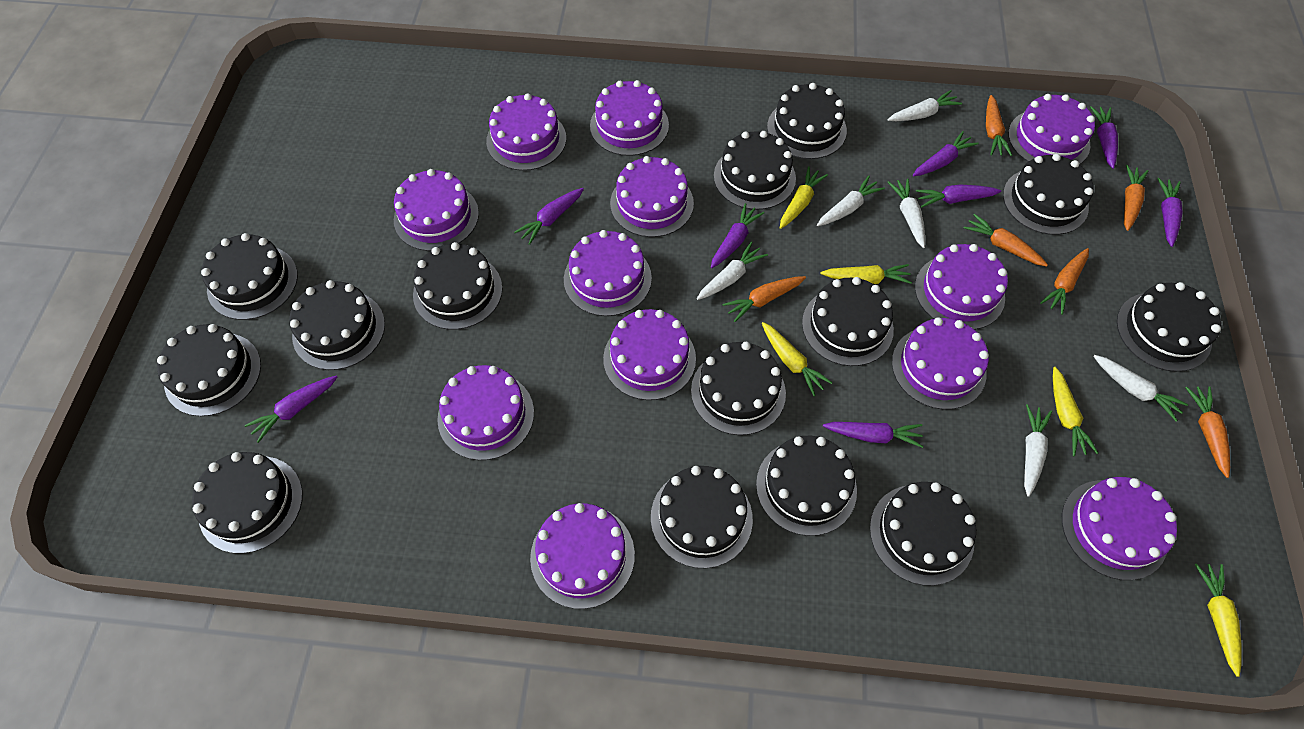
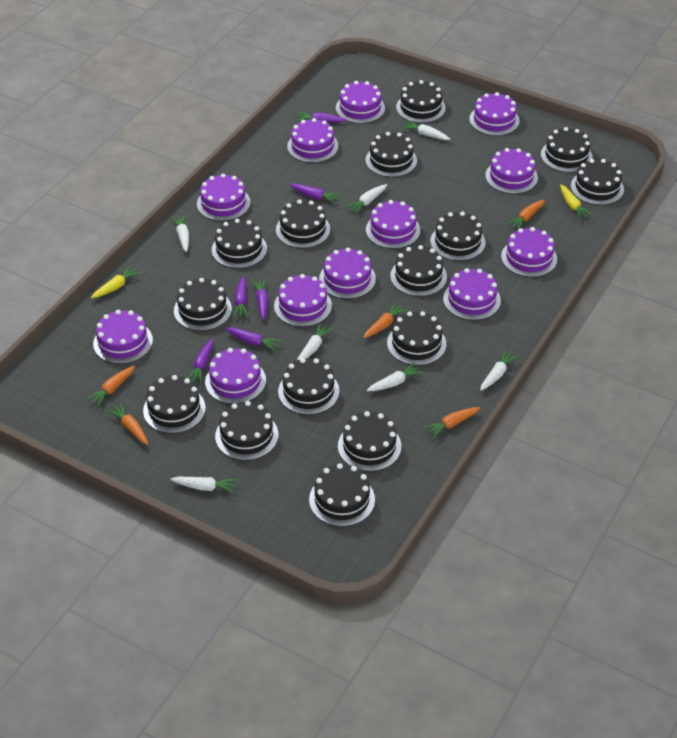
black cake: 14 -> 15
orange carrot: 6 -> 5
purple carrot: 8 -> 6
white carrot: 6 -> 7
yellow carrot: 5 -> 2

